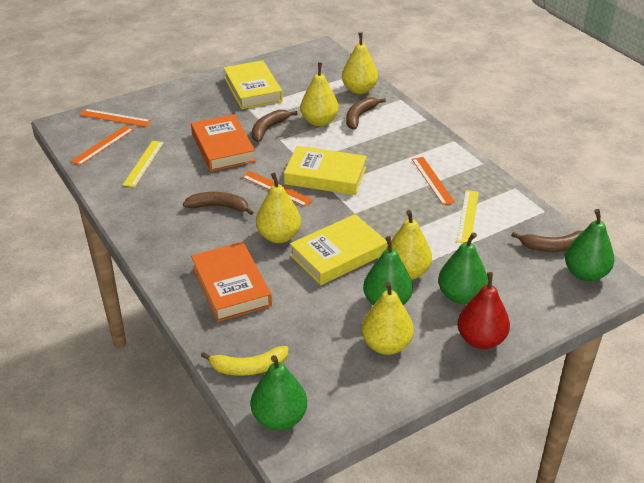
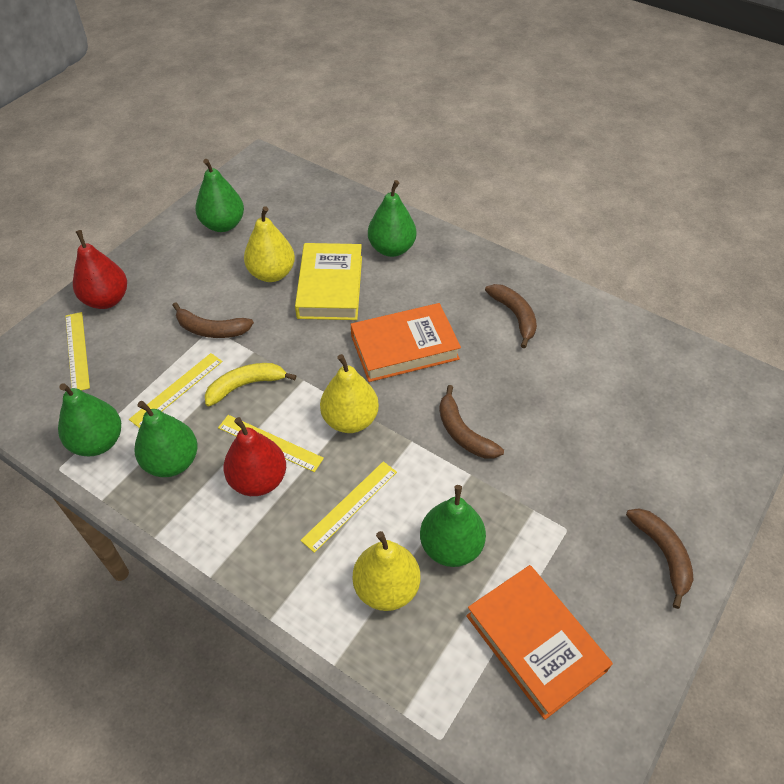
green pear: 4 -> 5
orange ruler: 4 -> 0
red pear: 1 -> 2
yellow book: 3 -> 1
yellow pear: 5 -> 3
yellow ruler: 2 -> 4

